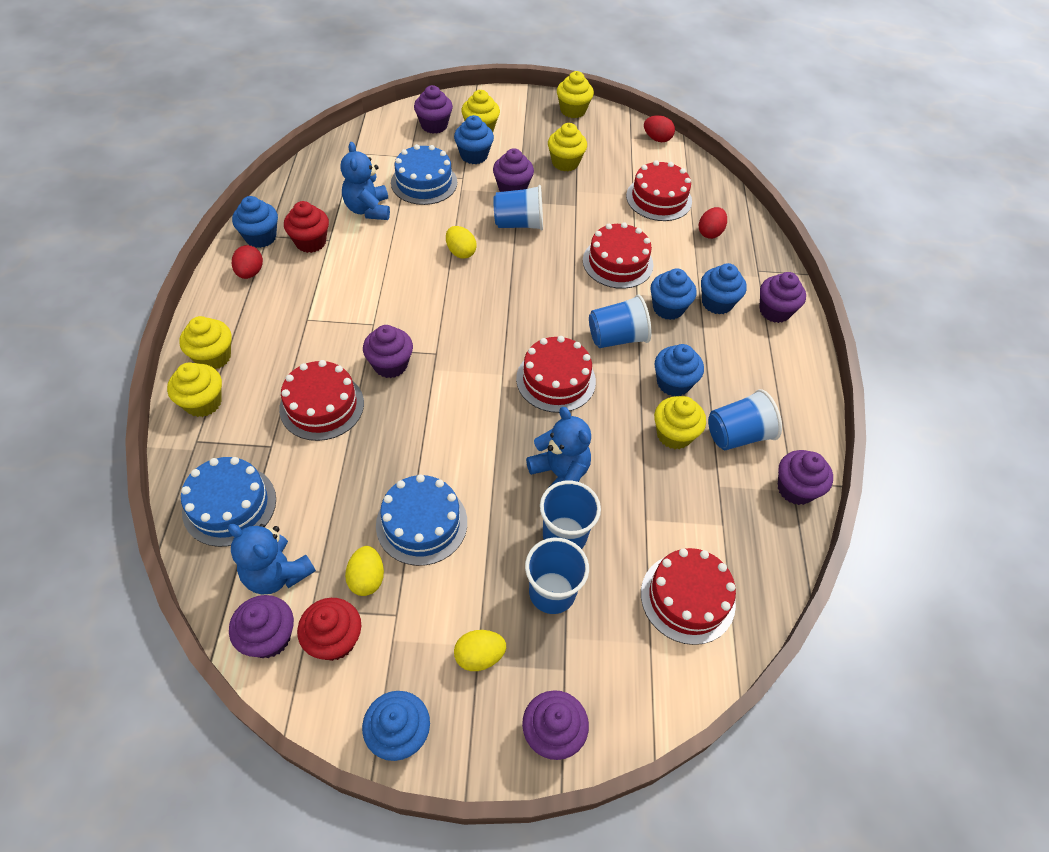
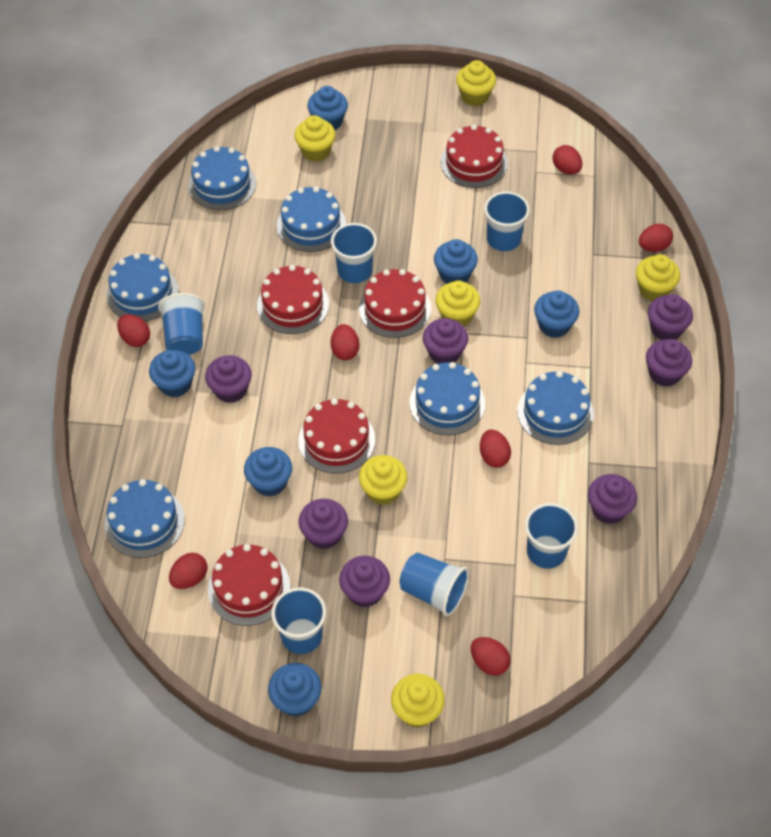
blue cake: 3 -> 6
blue cup: 5 -> 6
blue teddy bear: 3 -> 0
red cupcake: 2 -> 0
red egg: 3 -> 7
yellow egg: 3 -> 0

